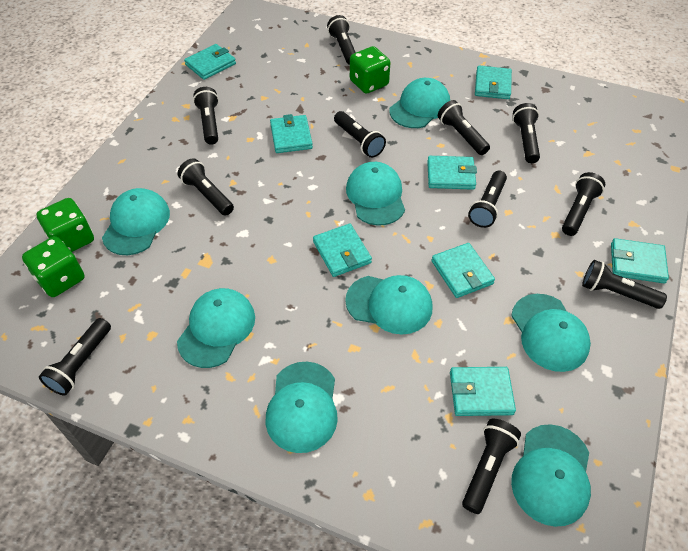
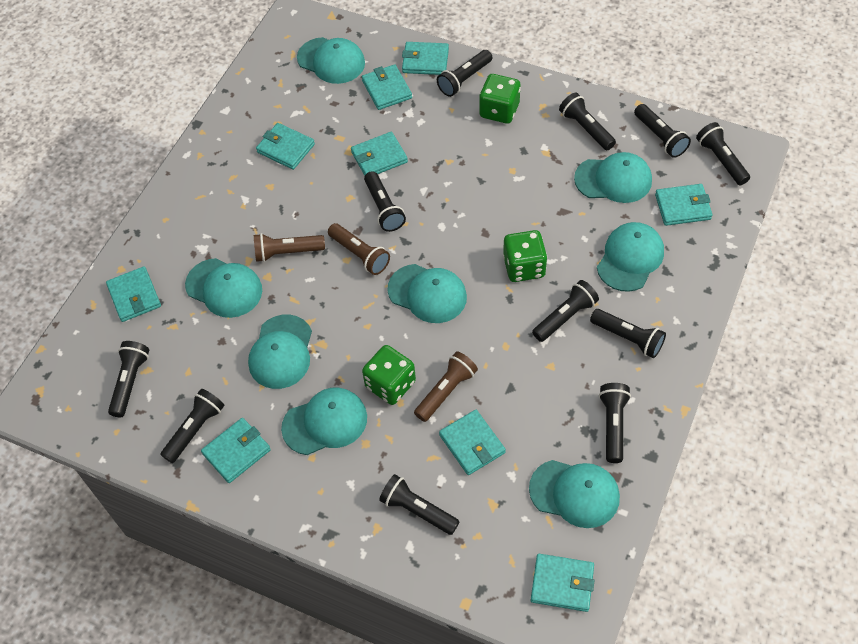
brown flashlight: 0 -> 3
turquoise wallet: 8 -> 9

